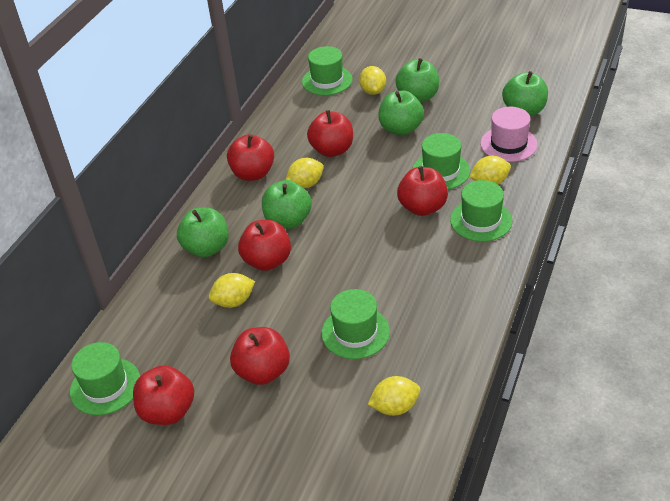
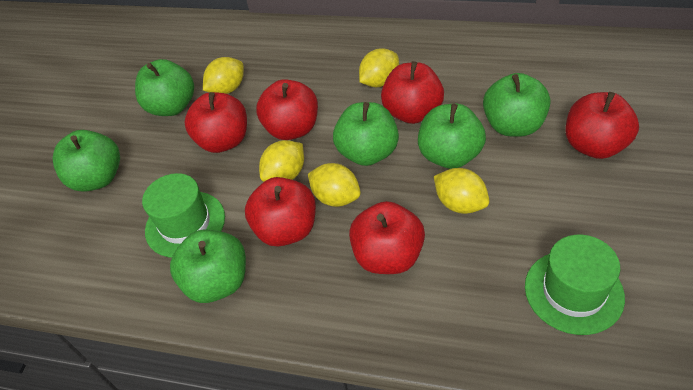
green apple: 5 -> 6
green hat: 5 -> 2
pink hat: 1 -> 0

